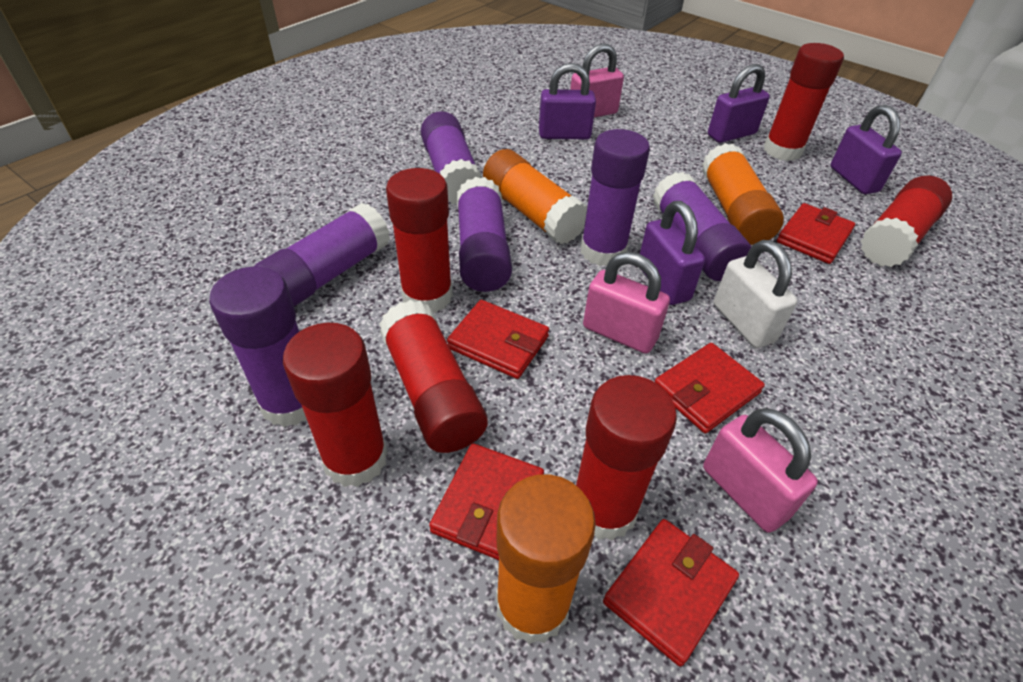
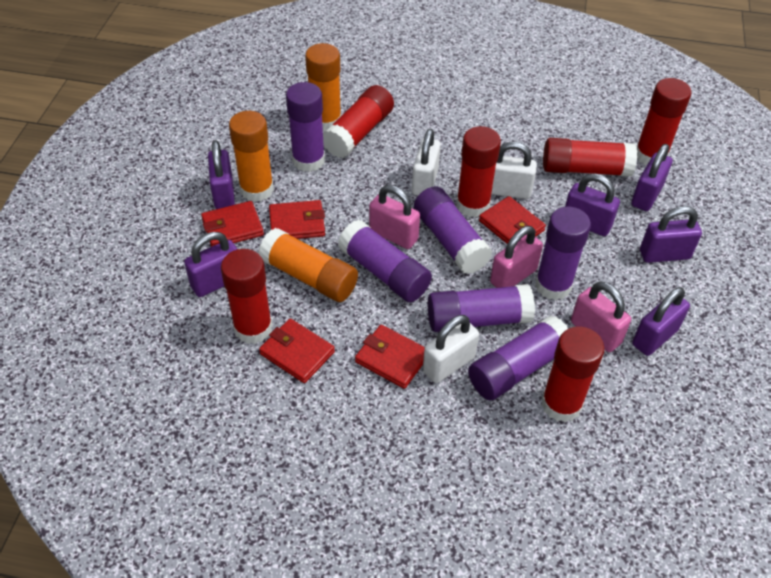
purple padlock: 4 -> 6
white padlock: 1 -> 3

